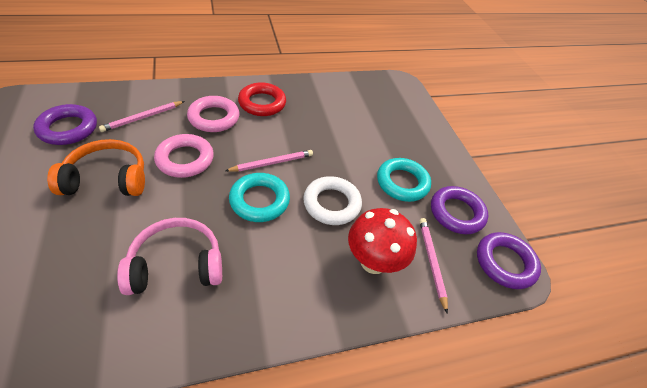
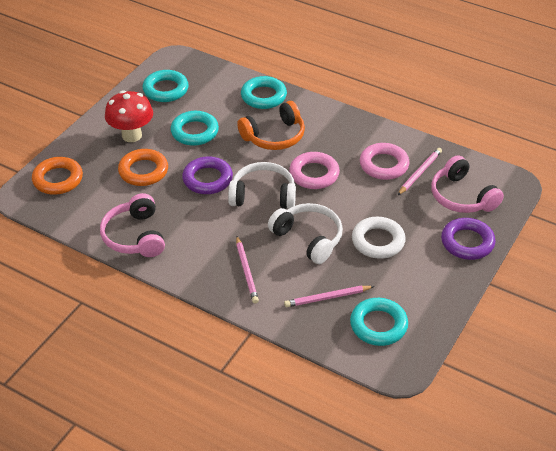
orange ring: 0 -> 2
pink headphones: 1 -> 2
purple ring: 3 -> 2
red ring: 1 -> 0
turquoise ring: 2 -> 4
white headphones: 0 -> 2

